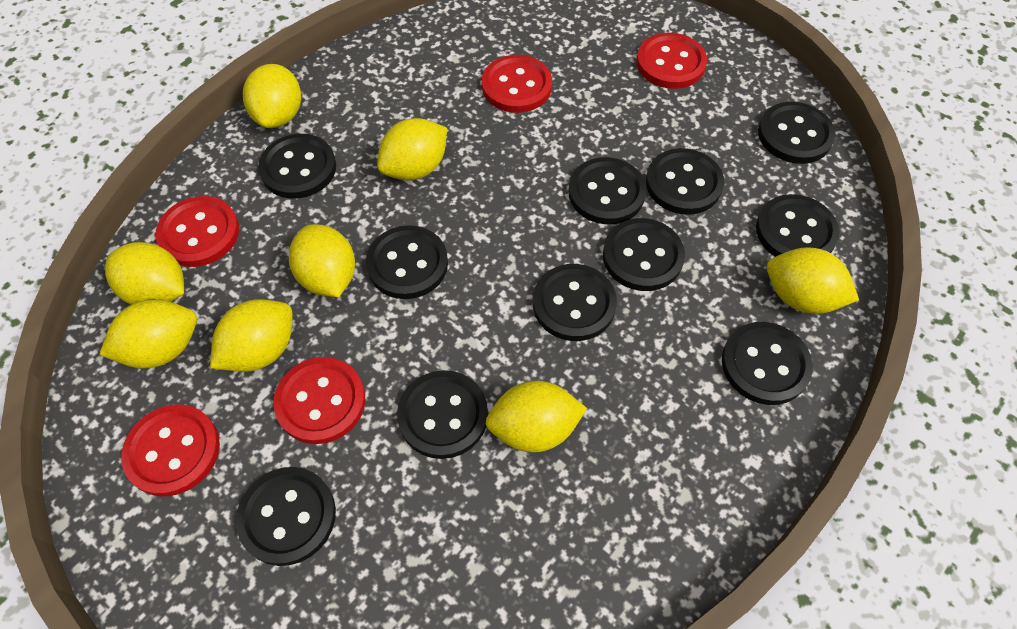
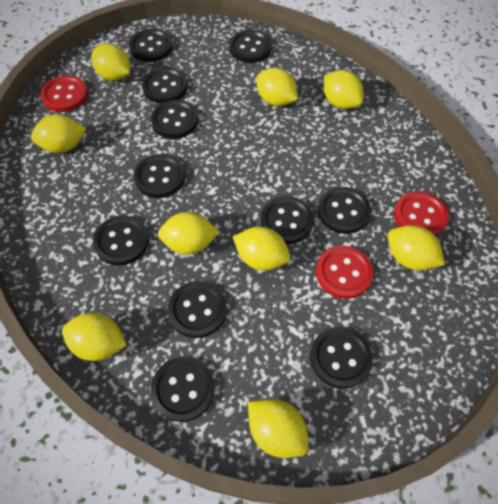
red button: 5 -> 3
yellow lemon: 8 -> 9

